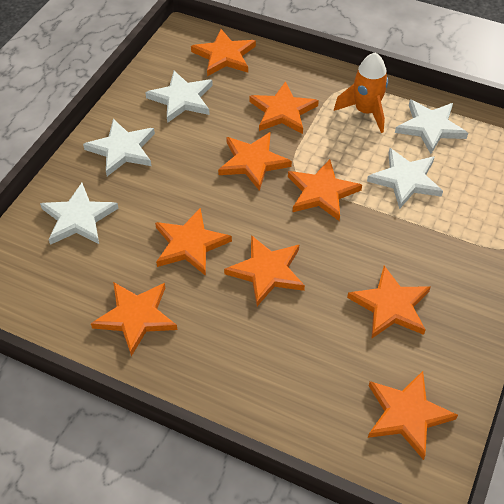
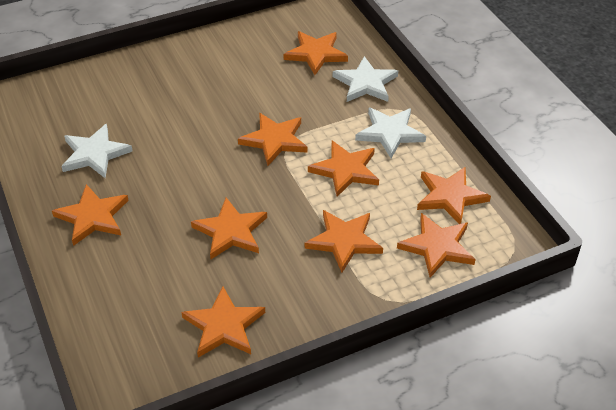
orange rocket: 1 -> 0
white star: 5 -> 3

